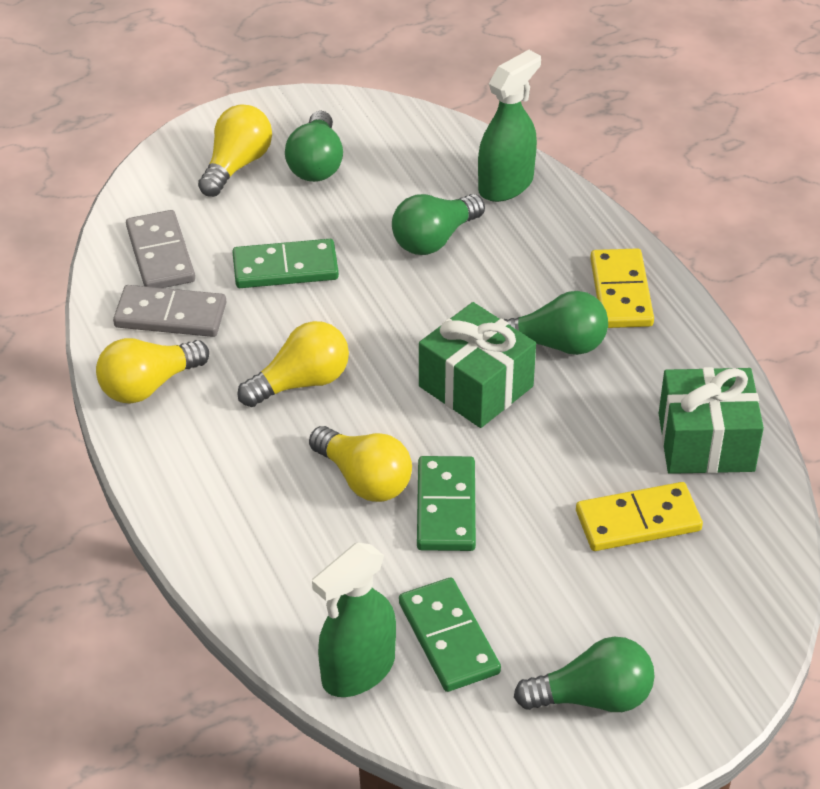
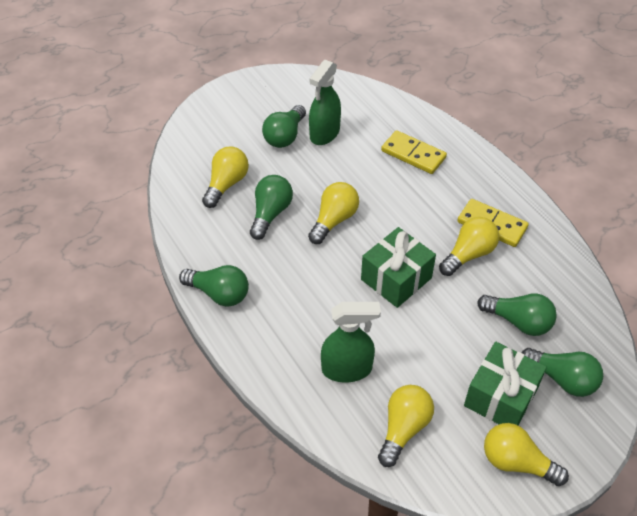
green domino: 3 -> 0
green light bulb: 4 -> 5
grey domino: 2 -> 0
yellow light bulb: 4 -> 5

